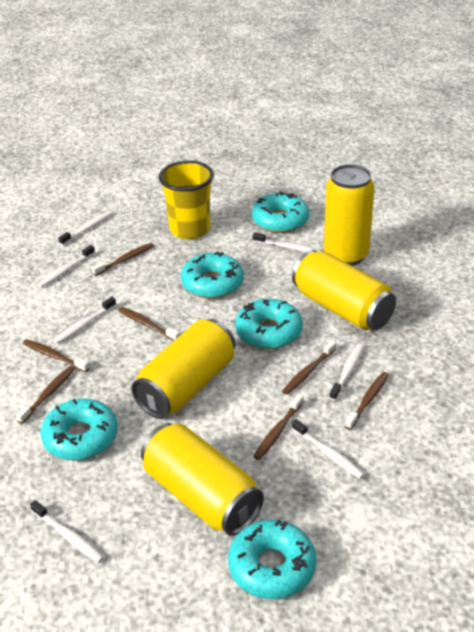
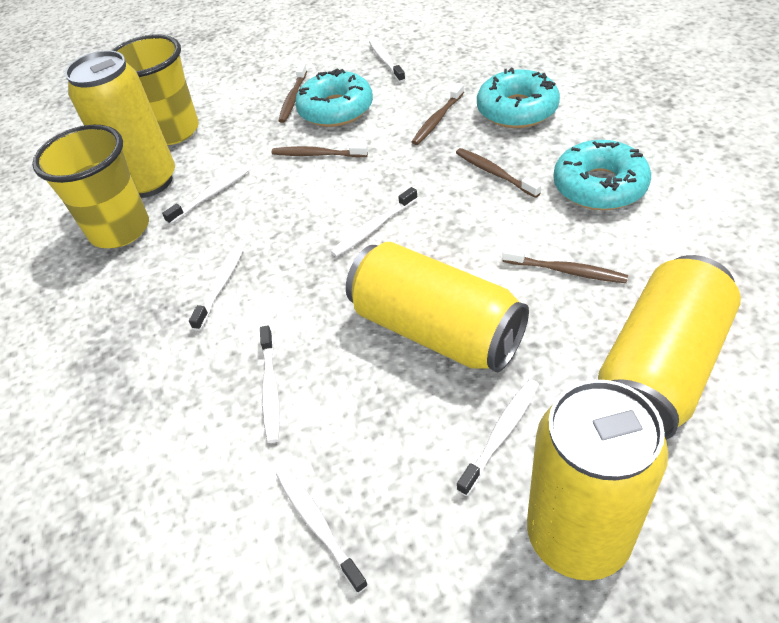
brown toothbrush: 7 -> 5
turquoise donut: 5 -> 3
yellow cup: 1 -> 2

